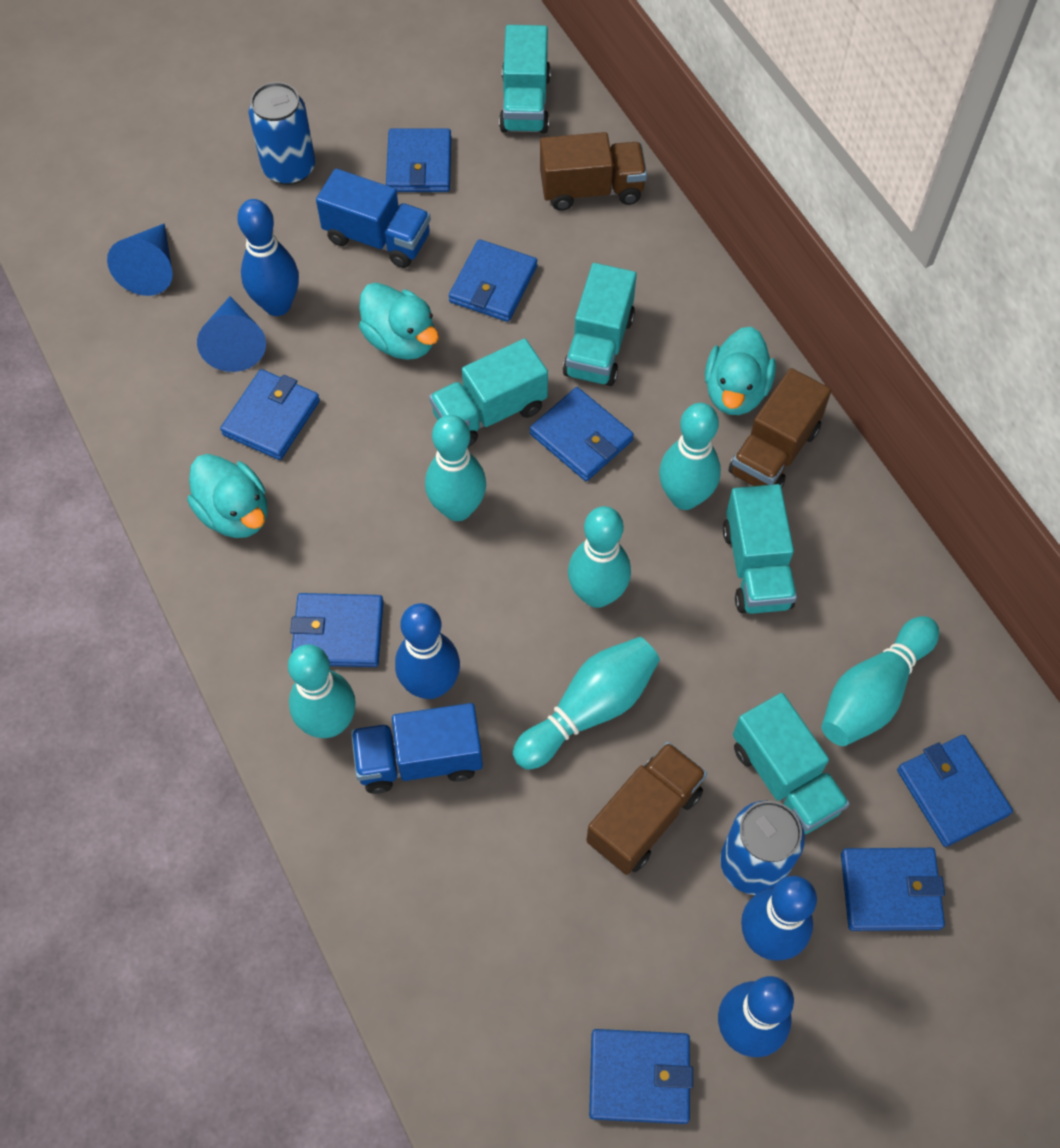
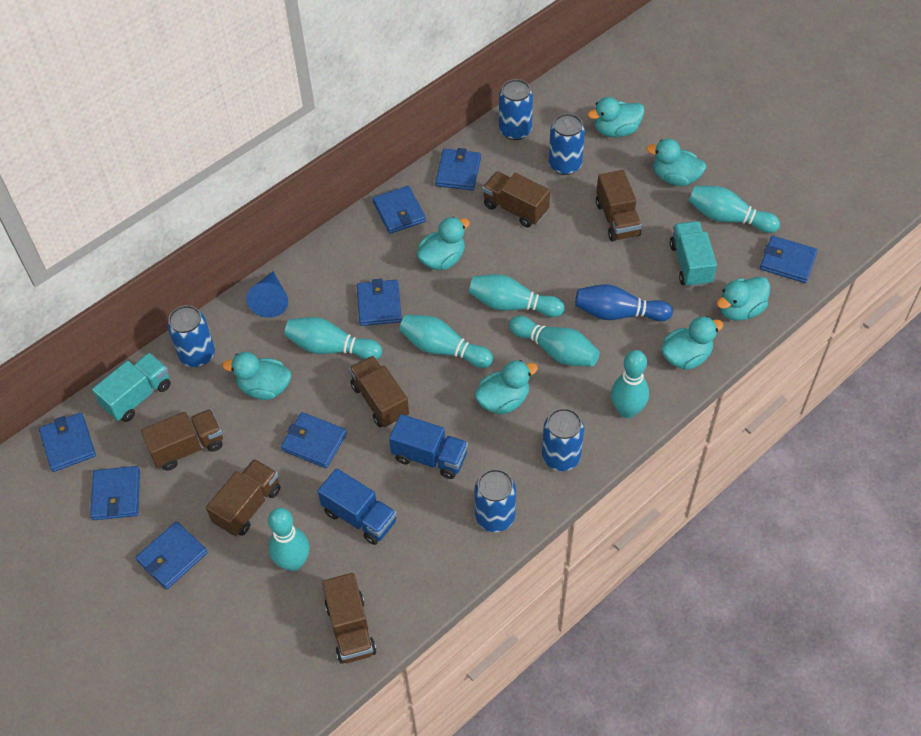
blue bowling pin: 4 -> 1
blue can: 2 -> 5
blue cone: 2 -> 1
brown truck: 3 -> 6
turquoise bowling pin: 6 -> 7
turquoise duck: 3 -> 7
turquoise truck: 5 -> 2

